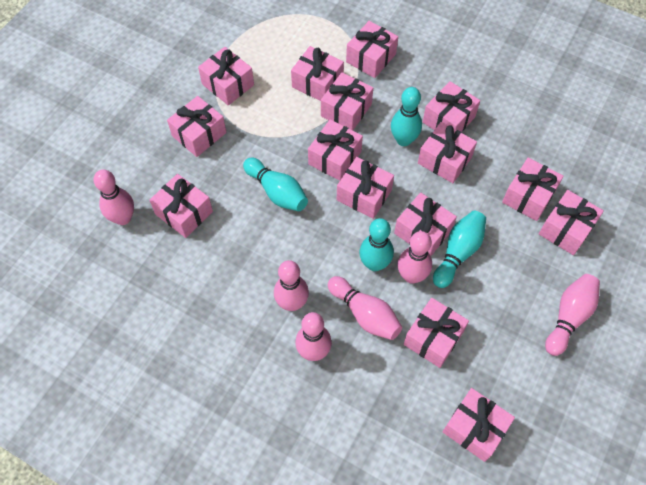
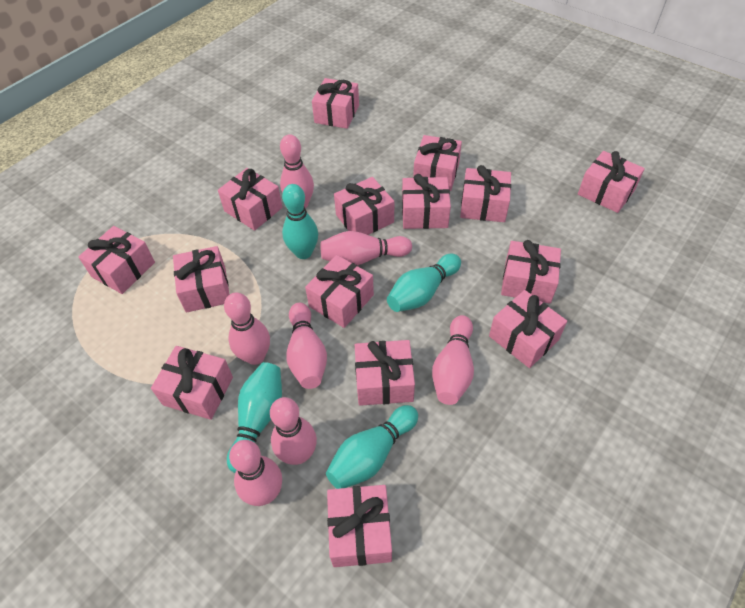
pink bowling pin: 6 -> 7

